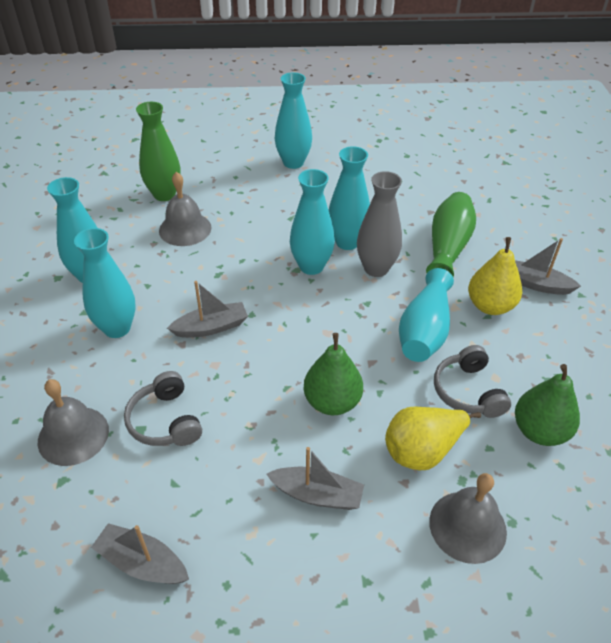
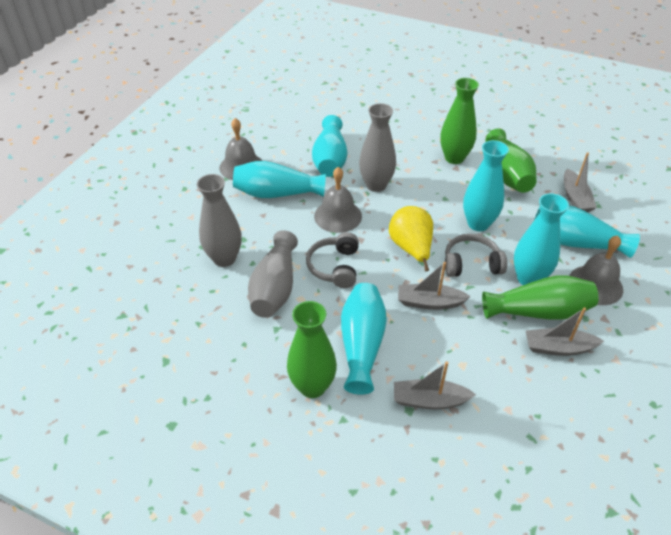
green pear: 2 -> 0
green vase: 2 -> 4
grey vase: 1 -> 3
yellow pear: 2 -> 1

